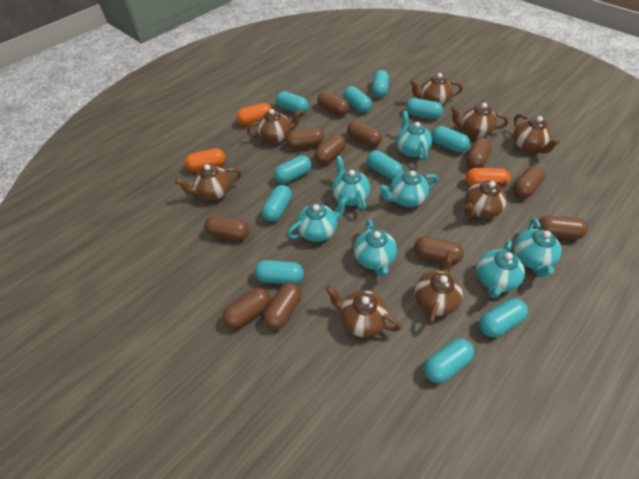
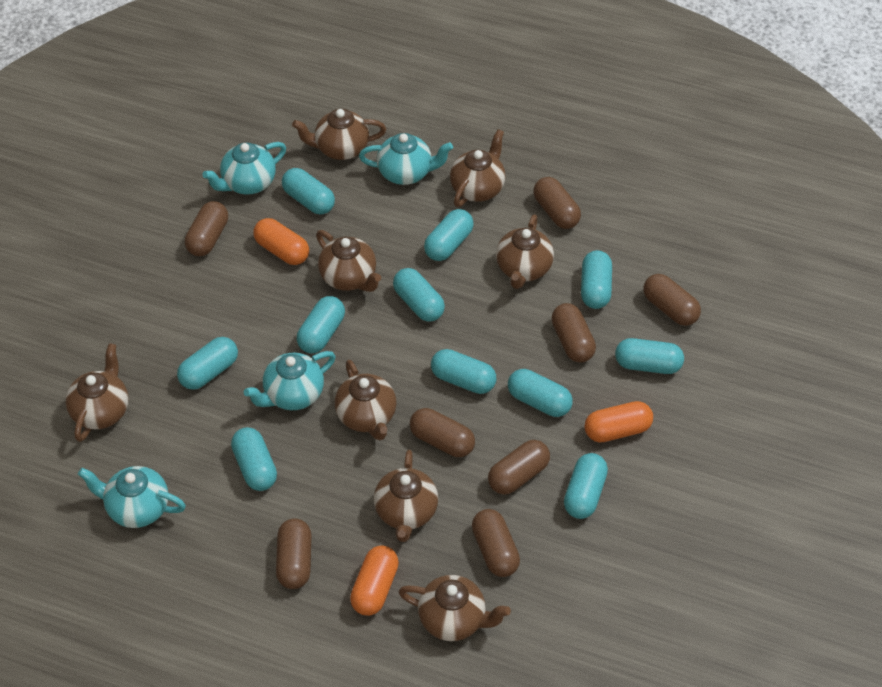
brown capsule: 11 -> 8
turquoise teapot: 7 -> 4

